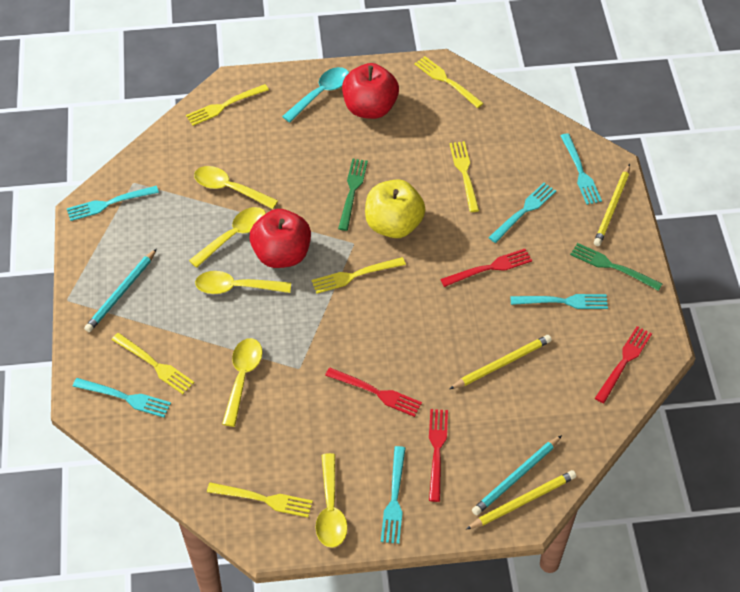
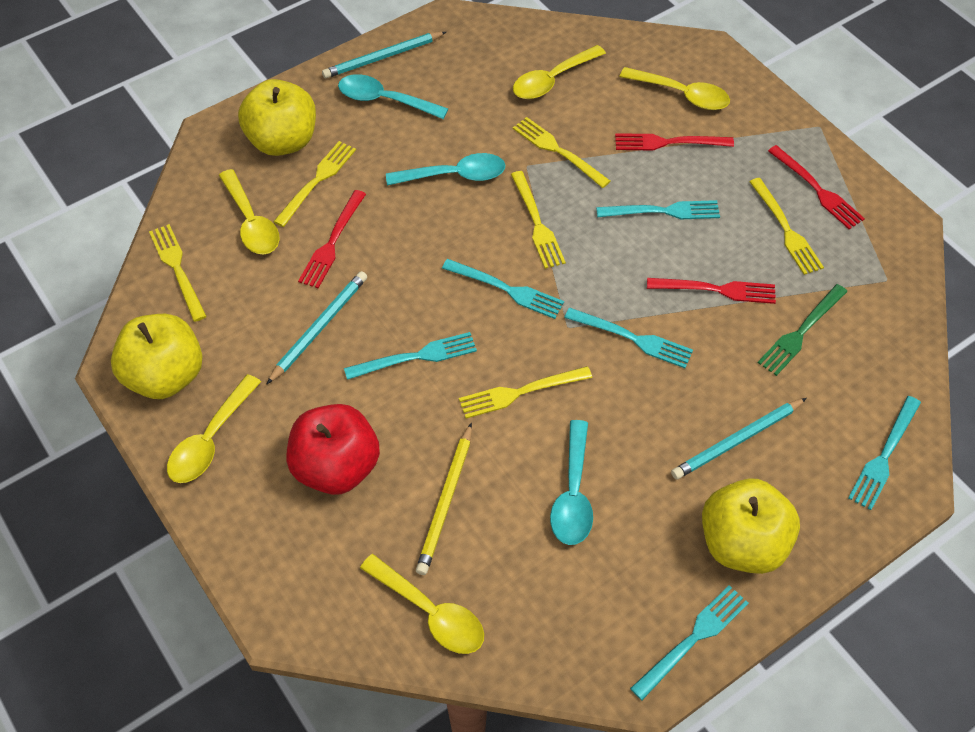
green fork: 2 -> 1
red apple: 2 -> 1
turquoise pencil: 2 -> 3
turquoise spoon: 1 -> 3
yellow apple: 1 -> 3
yellow pencil: 3 -> 1

